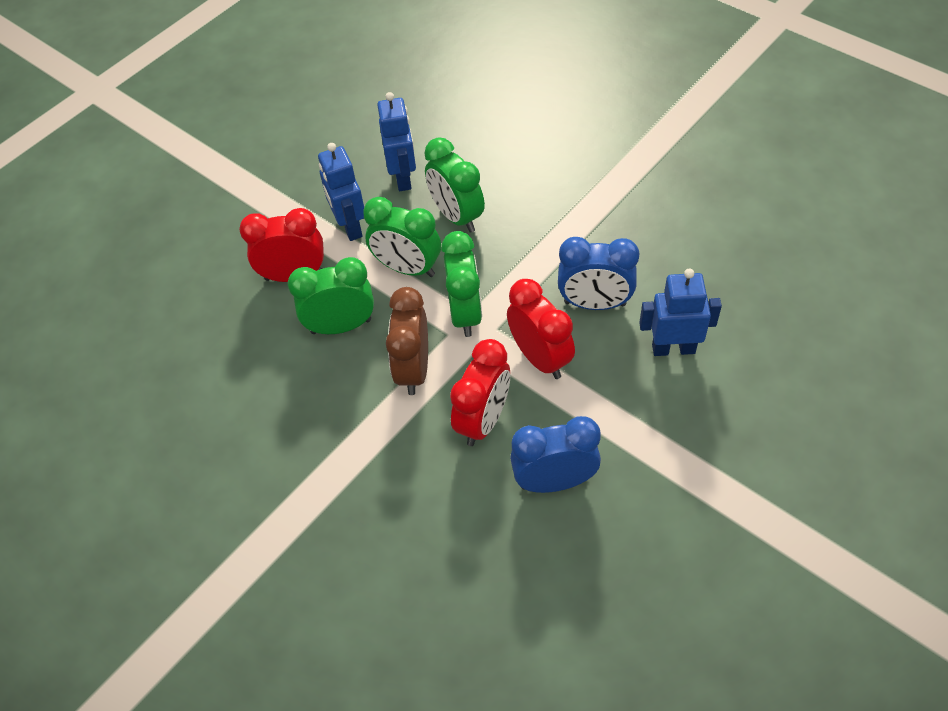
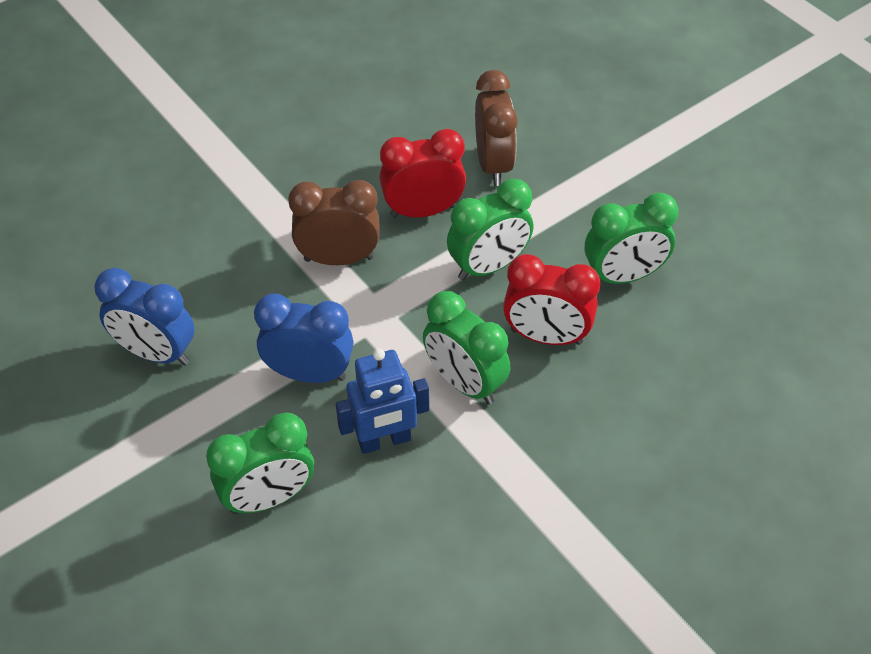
blue robot: 3 -> 1
brown clock: 1 -> 2
red clock: 3 -> 2

